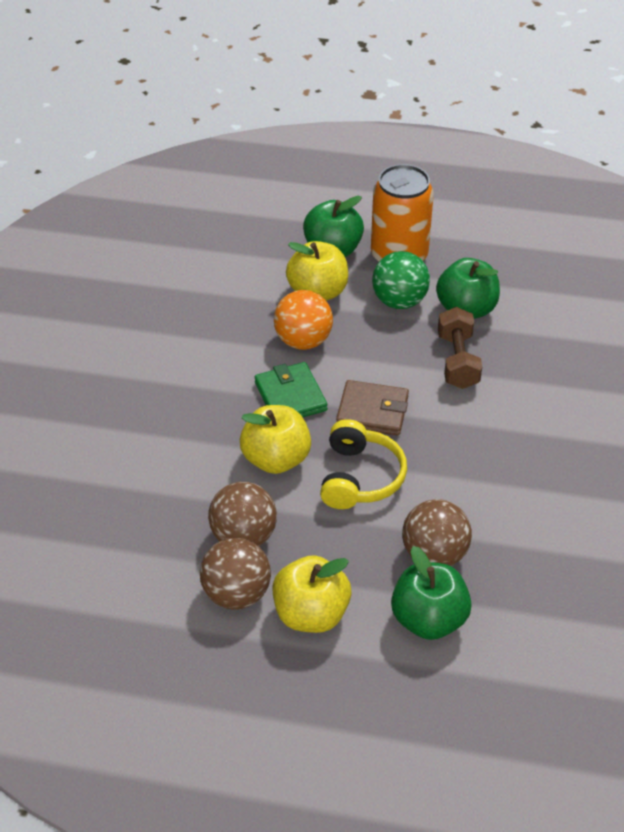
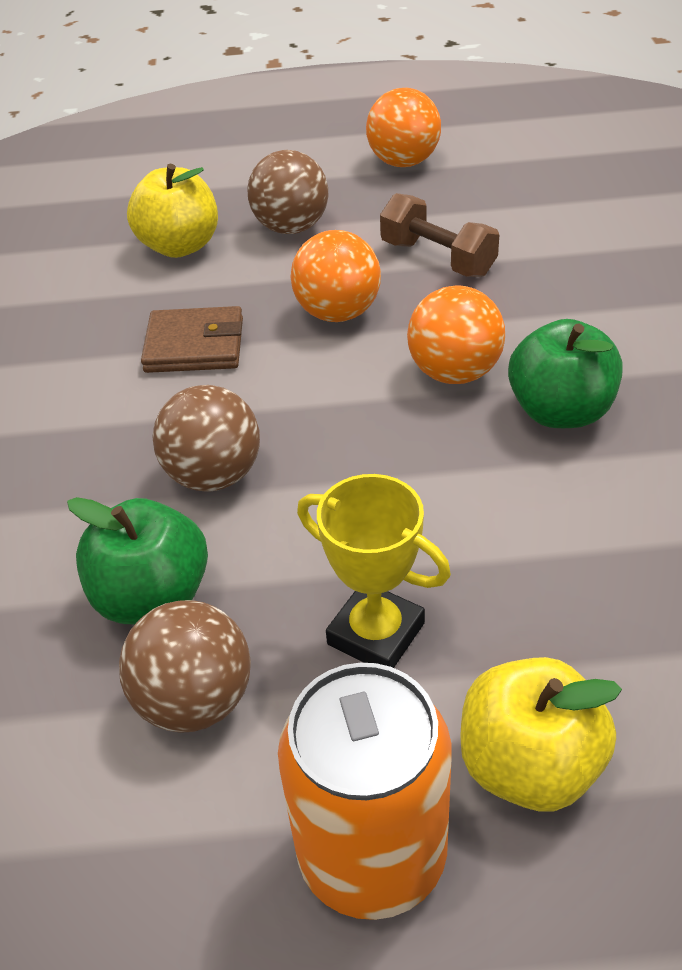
green apple: 3 -> 2
green ball: 1 -> 0
green wallet: 1 -> 0
orange ball: 1 -> 3
yellow apple: 3 -> 2
yellow headphones: 1 -> 0
yellow trophy: 0 -> 1

